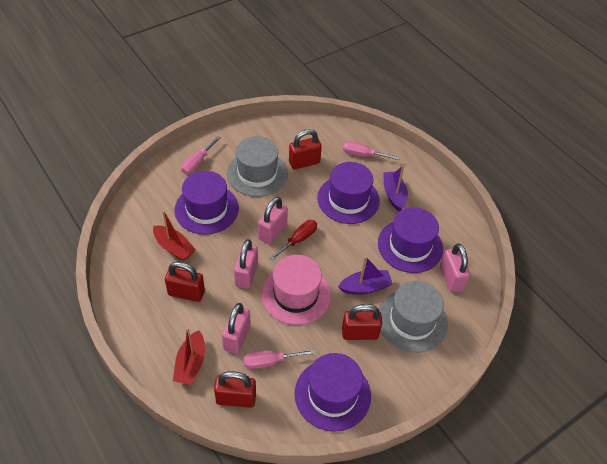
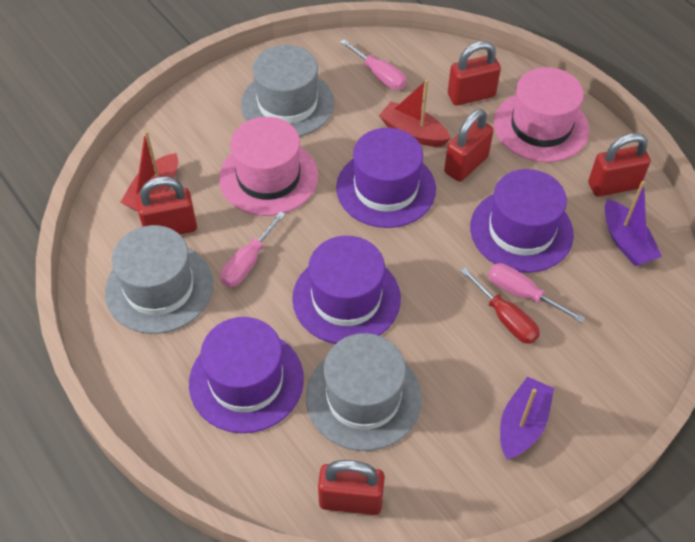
grey hat: 2 -> 3
pink hat: 1 -> 2
pink padlock: 4 -> 0
red padlock: 4 -> 5

